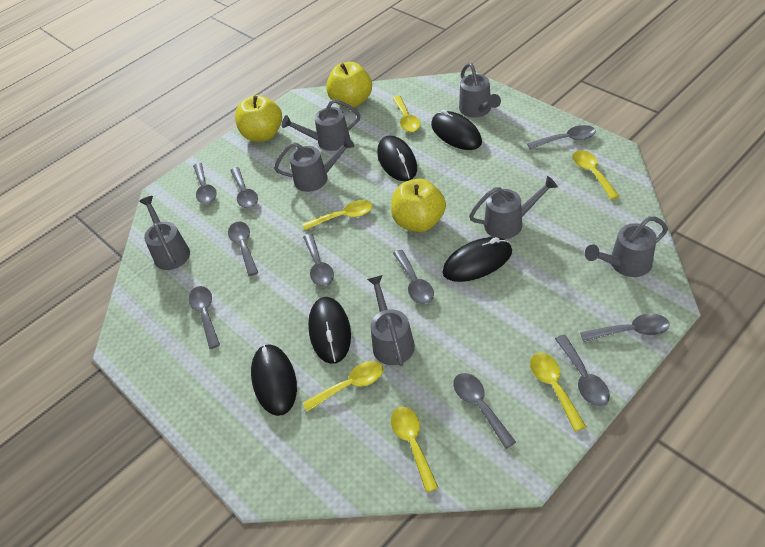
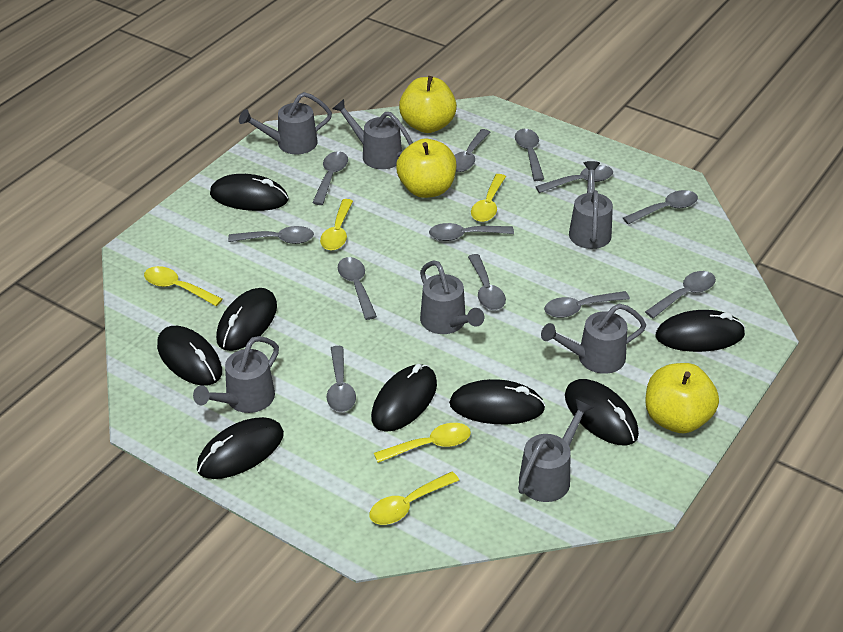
black mouse: 5 -> 8
grey spoon: 10 -> 12
yellow spoon: 6 -> 5

